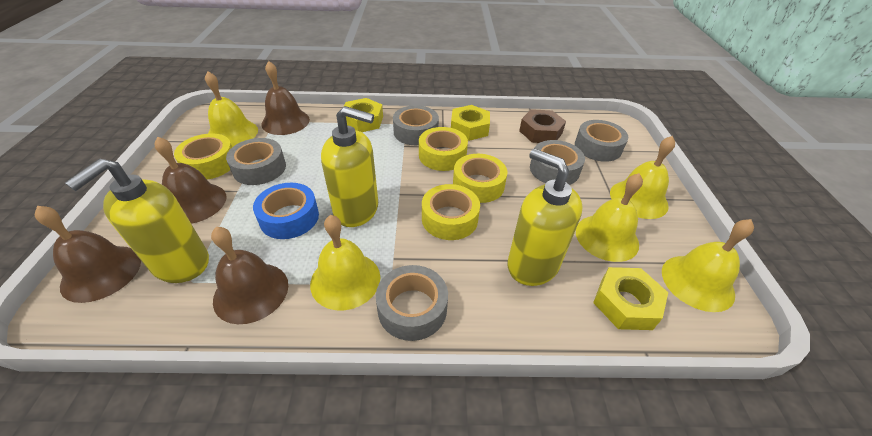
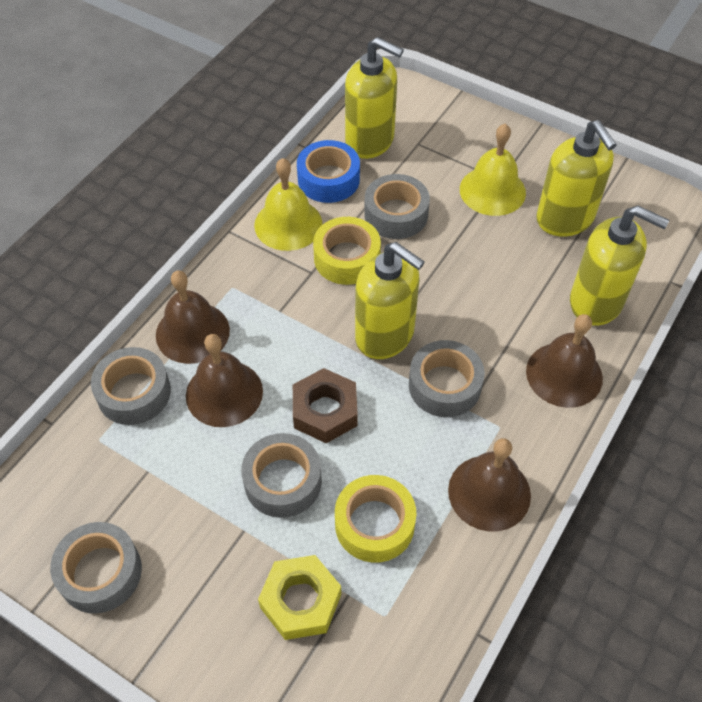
yellow bell: 5 -> 2
yellow nut: 3 -> 1
yellow soap dispenser: 3 -> 4
yellow tape: 4 -> 2

